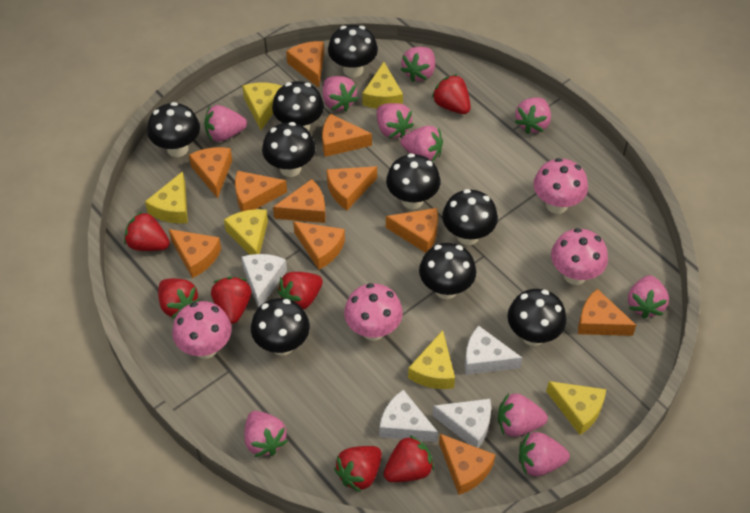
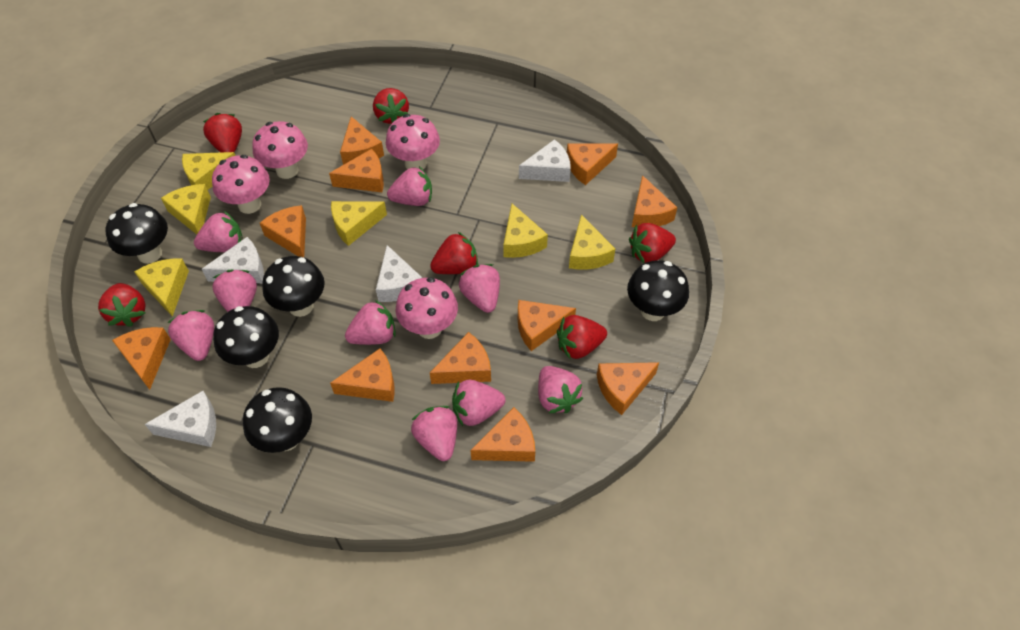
black mushroom: 9 -> 5
pink strawberry: 10 -> 9
red strawberry: 7 -> 6

